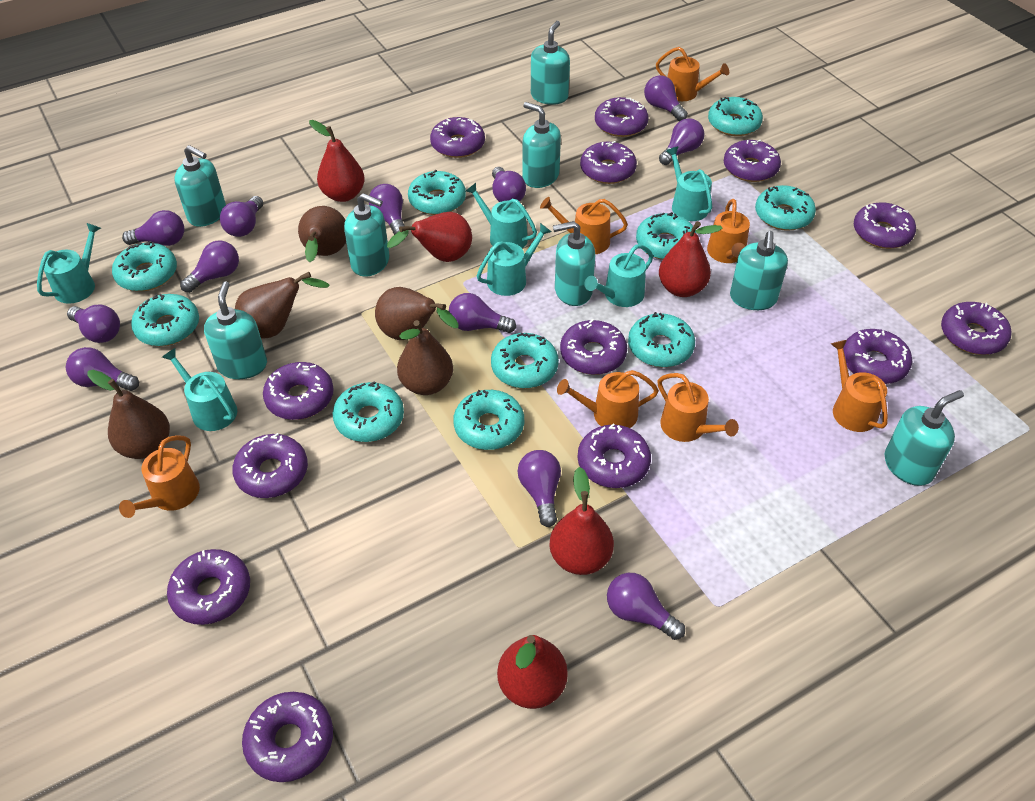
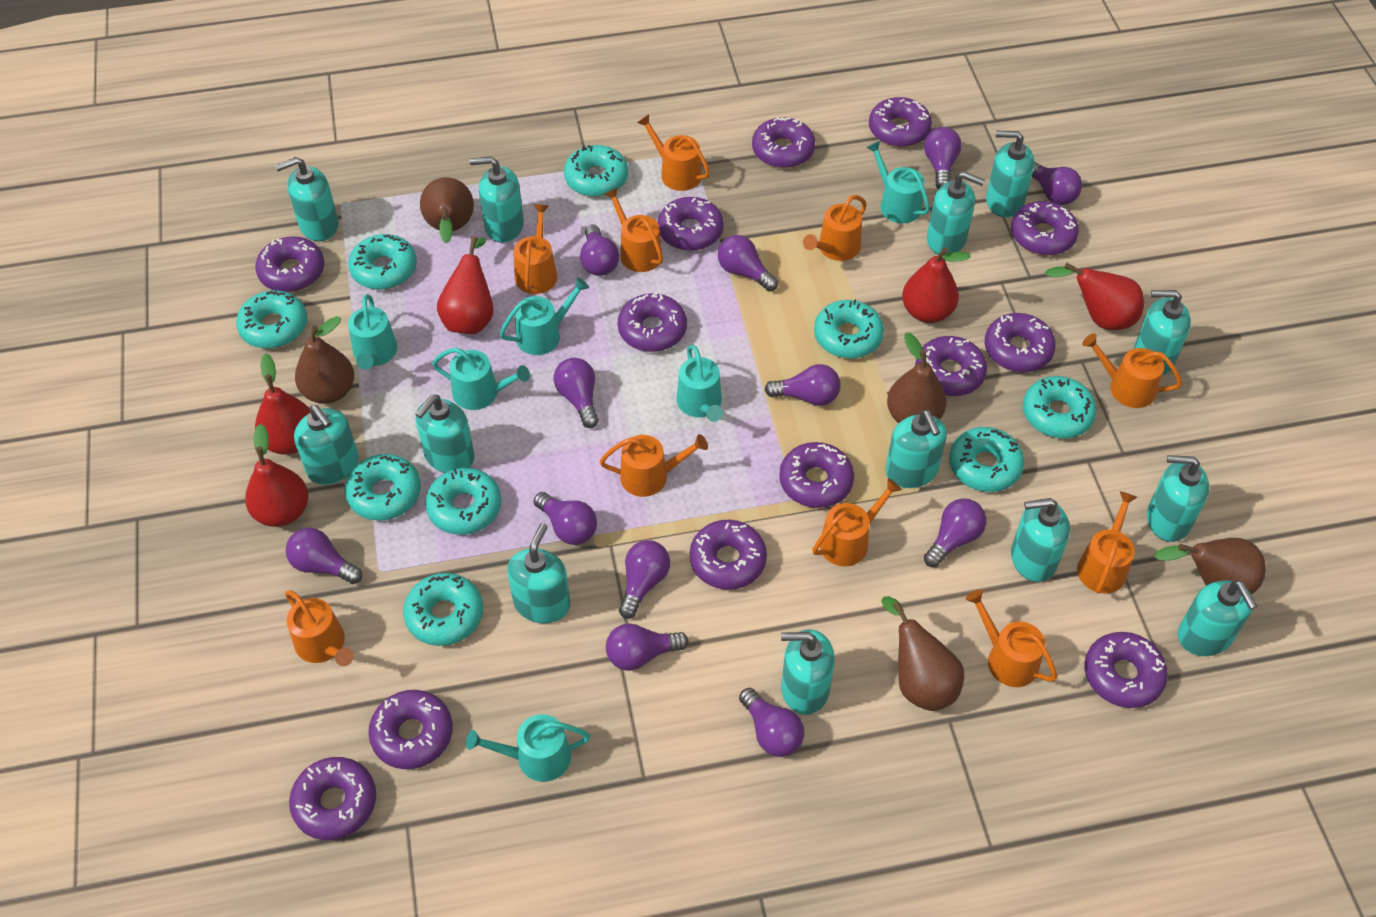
orange watering can: 7 -> 10
turquoise donut: 10 -> 9
turquoise soap dispenser: 8 -> 13

